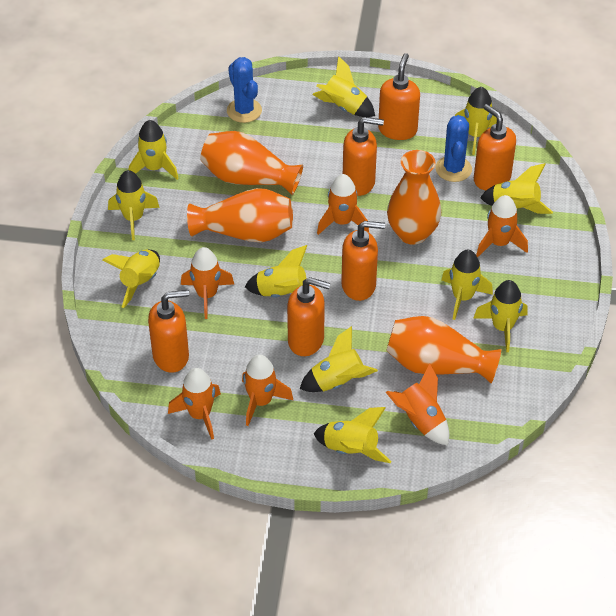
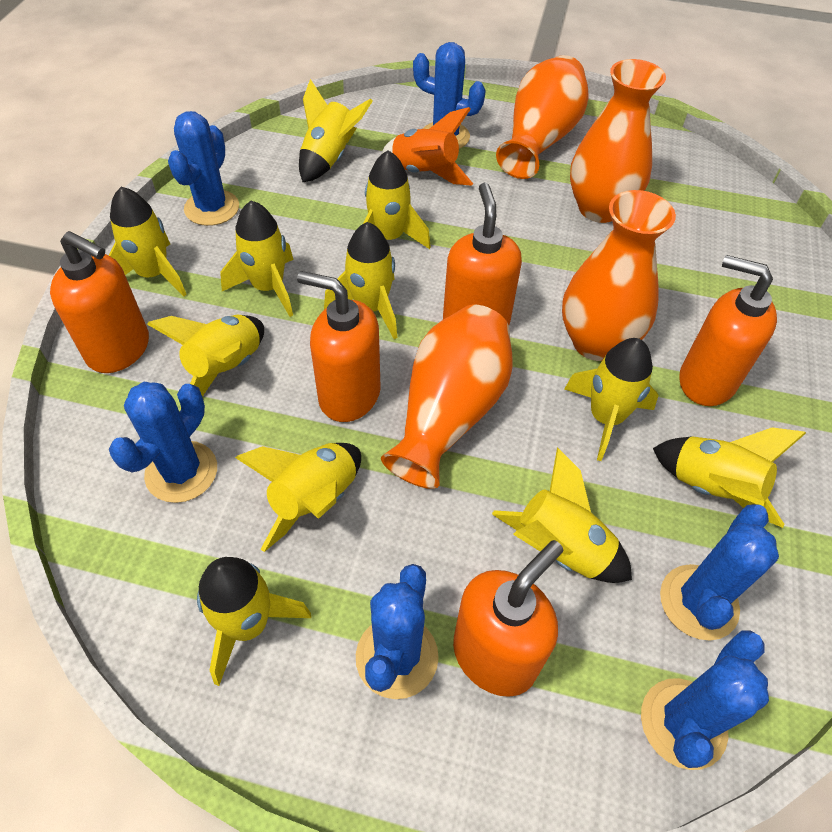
blue cactus: 2 -> 6
orange rocket: 6 -> 1
orange soap dispenser: 6 -> 5

